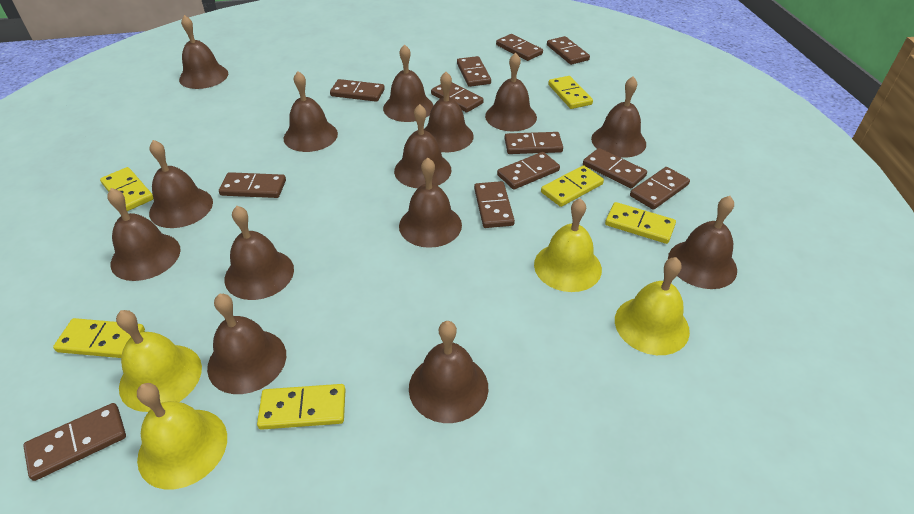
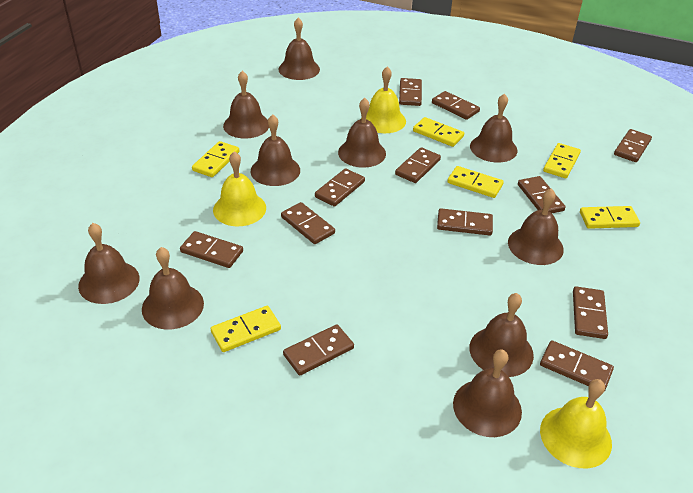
brown bell: 14 -> 10
yellow bell: 4 -> 3

